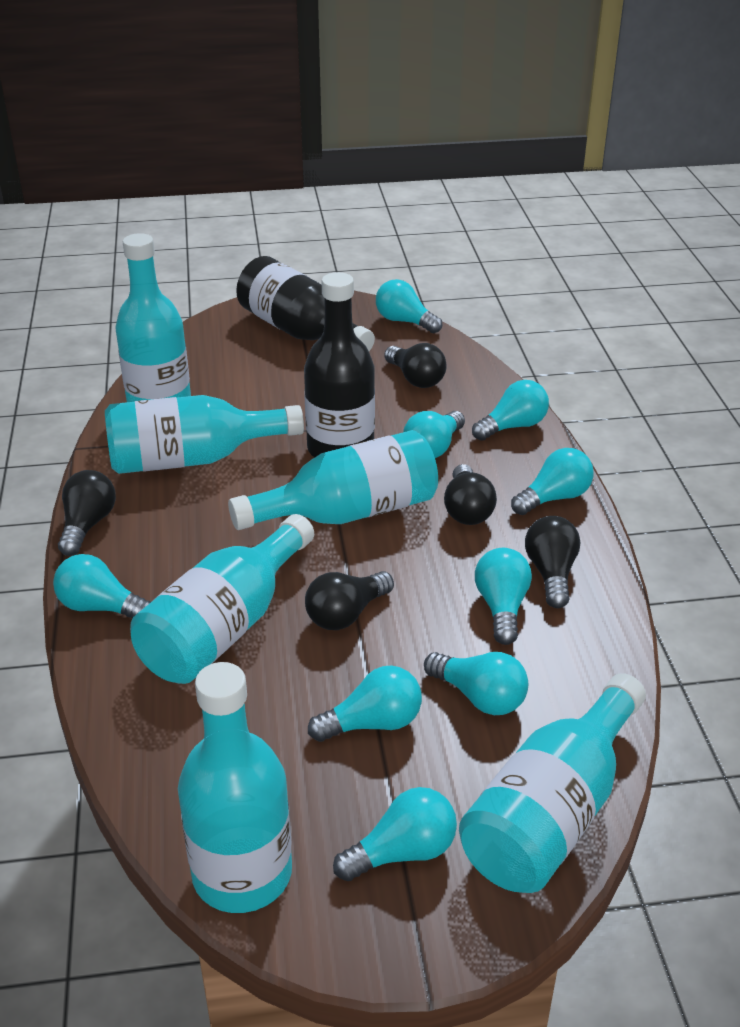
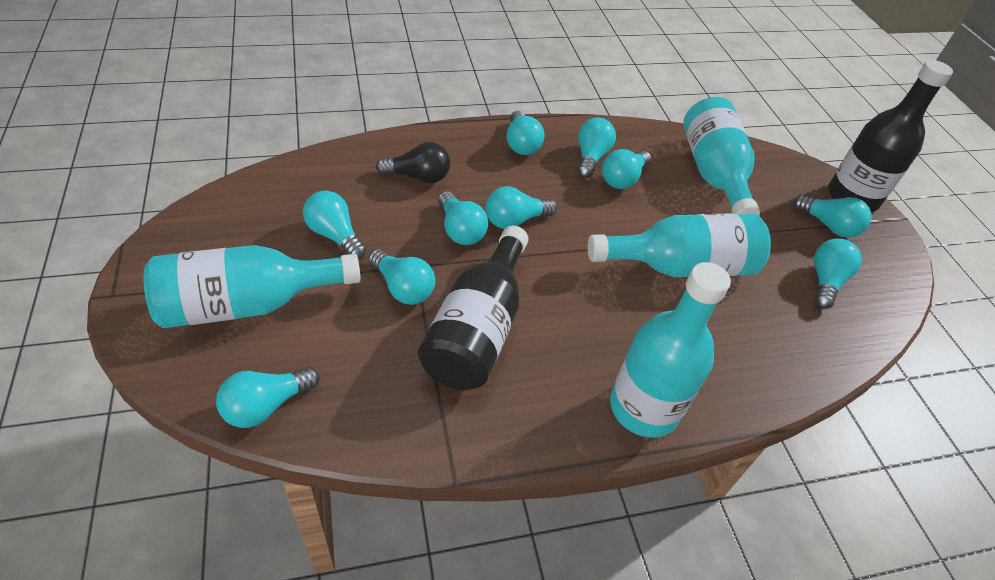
black light bulb: 5 -> 1
turquoise bottle: 6 -> 4
turquoise light bulb: 9 -> 10

